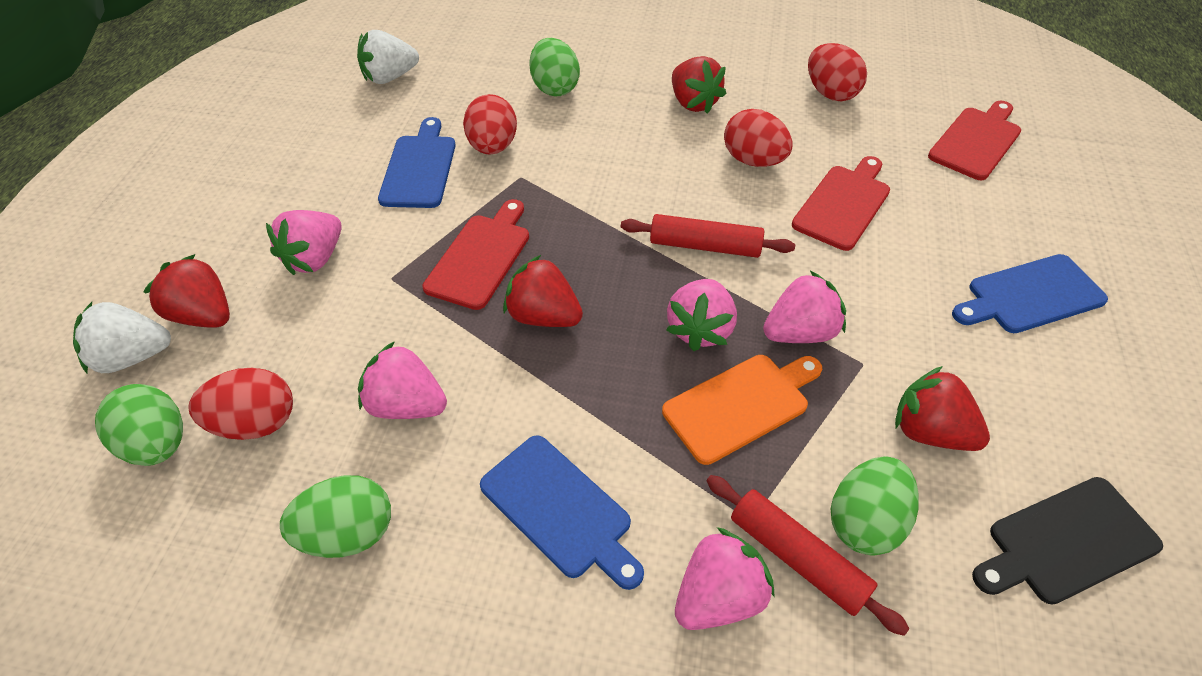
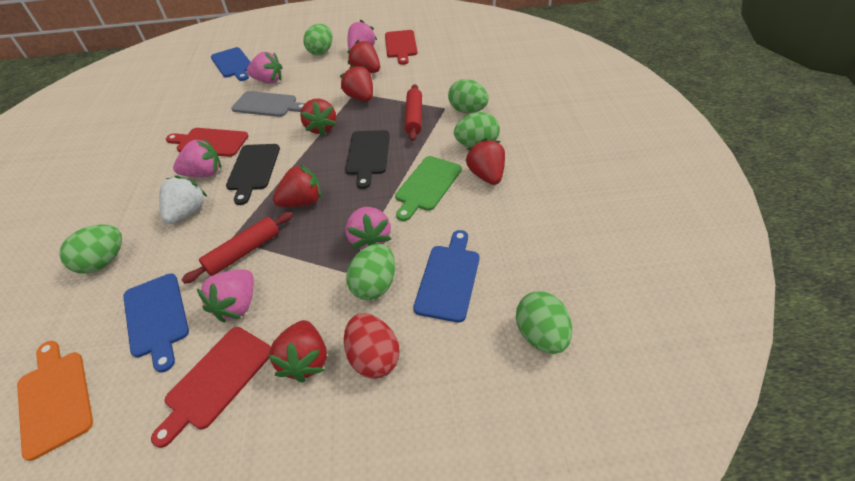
black cutting board: 1 -> 2
green cutting board: 0 -> 1
green egg: 4 -> 6
grey cutting board: 0 -> 1
red egg: 4 -> 1
red strawberry: 4 -> 6
white strawberry: 2 -> 1

